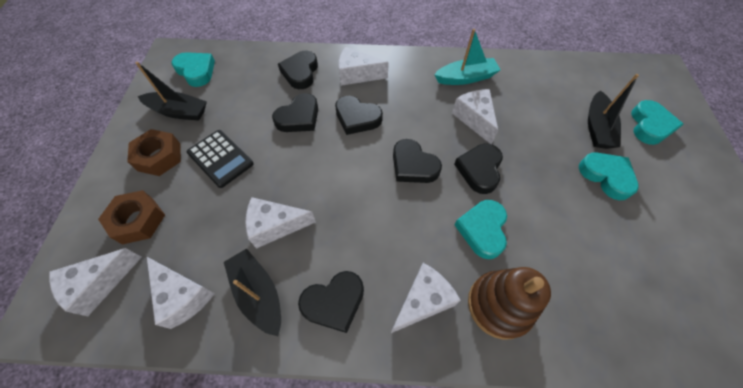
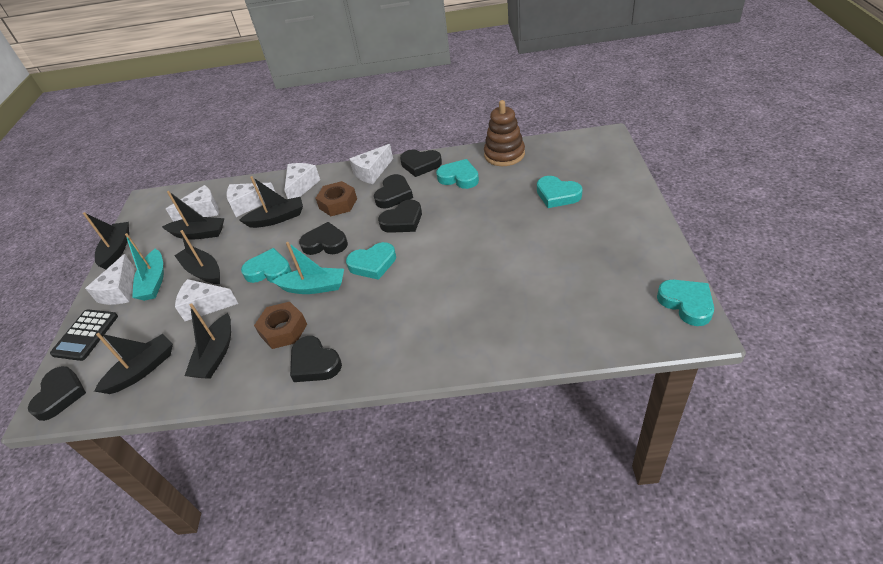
black boat: 3 -> 6
turquoise boat: 1 -> 2
turquoise heart: 4 -> 5

